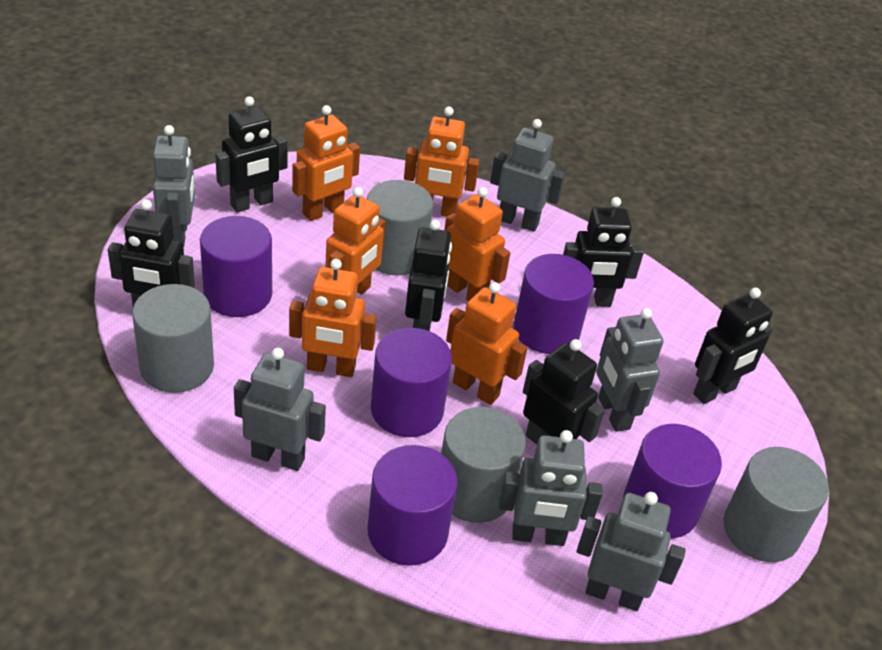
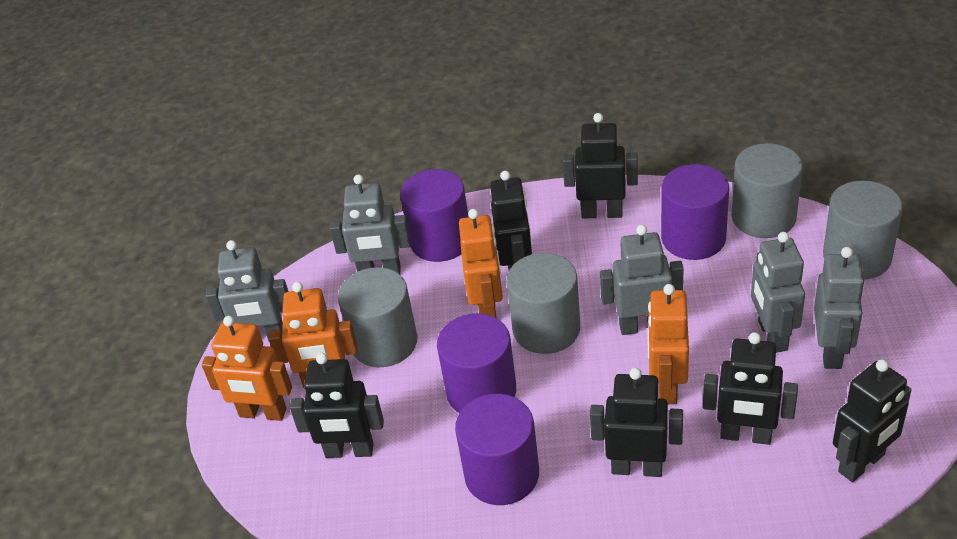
grey robot: 6 -> 5
orange robot: 6 -> 4
purple cylinder: 5 -> 4

